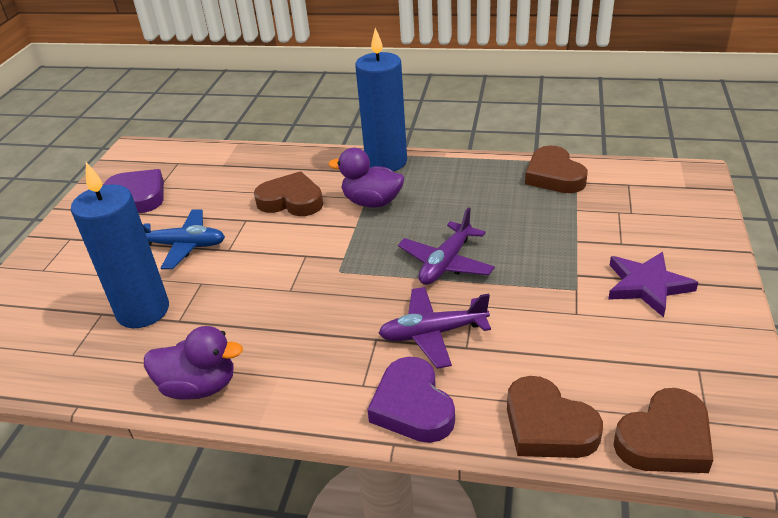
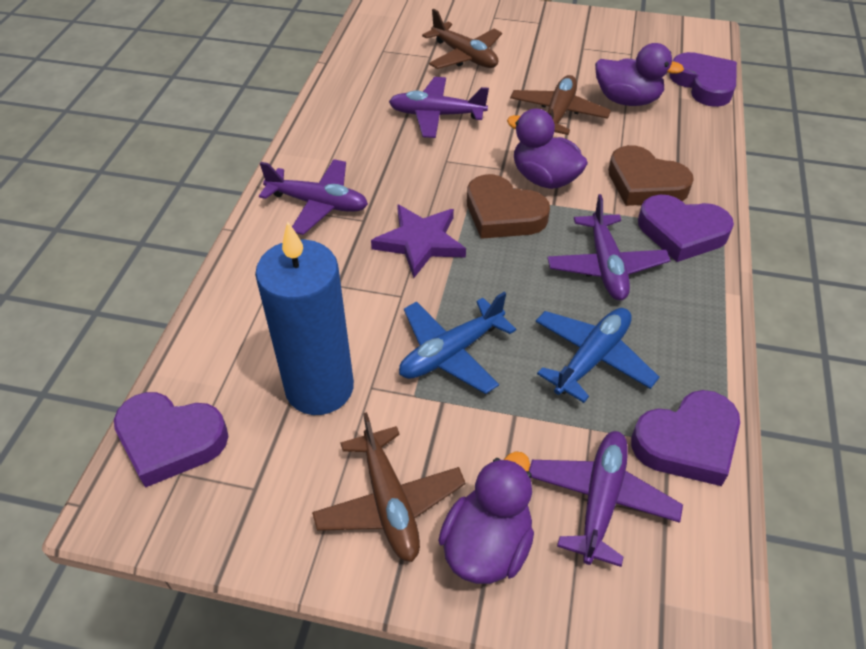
blue candle: 2 -> 1
blue plane: 1 -> 2
brown heart: 4 -> 2
brown plane: 0 -> 3
purple duck: 2 -> 3
purple heart: 2 -> 4
purple plane: 2 -> 4

